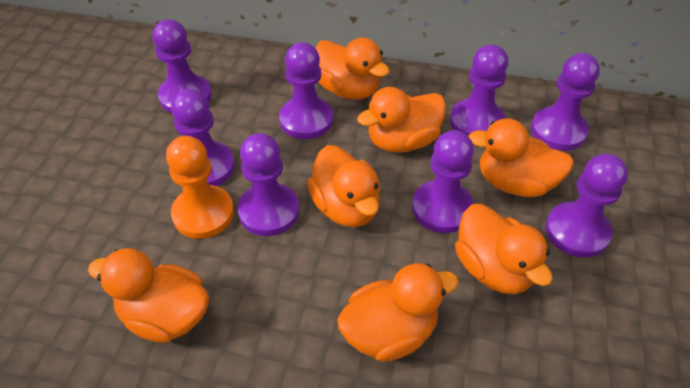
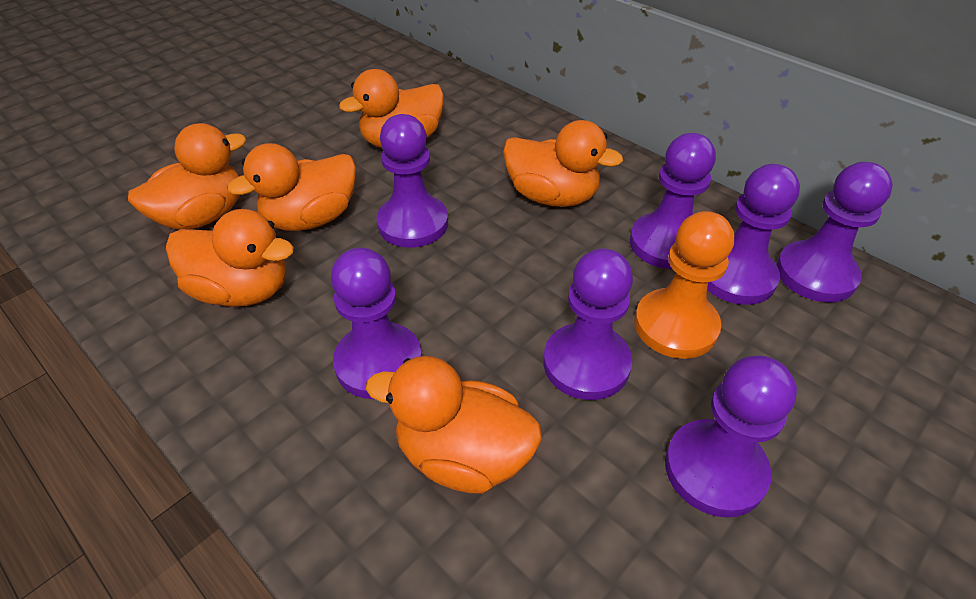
orange duck: 7 -> 6
purple pawn: 8 -> 7

